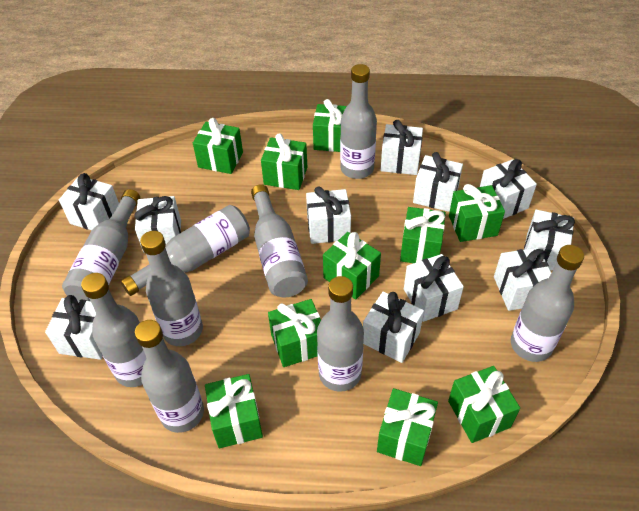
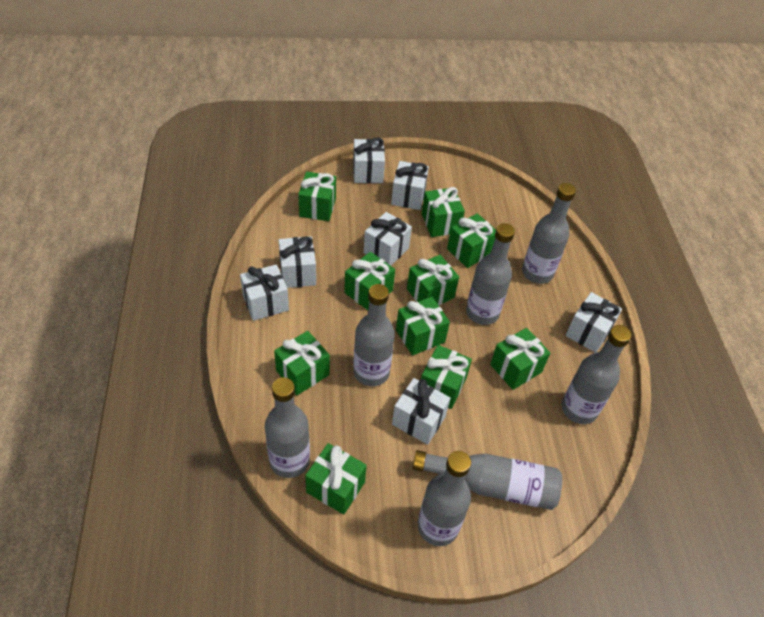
grey bottle: 9 -> 7
white gift: 11 -> 7

